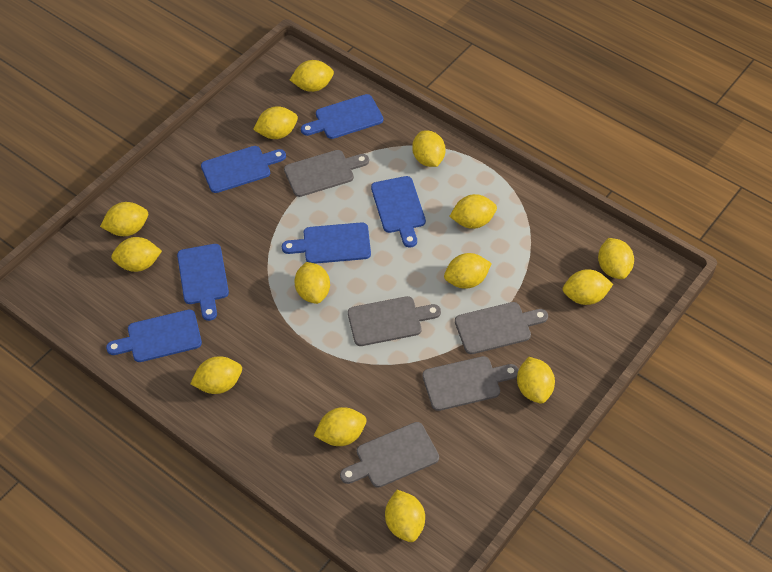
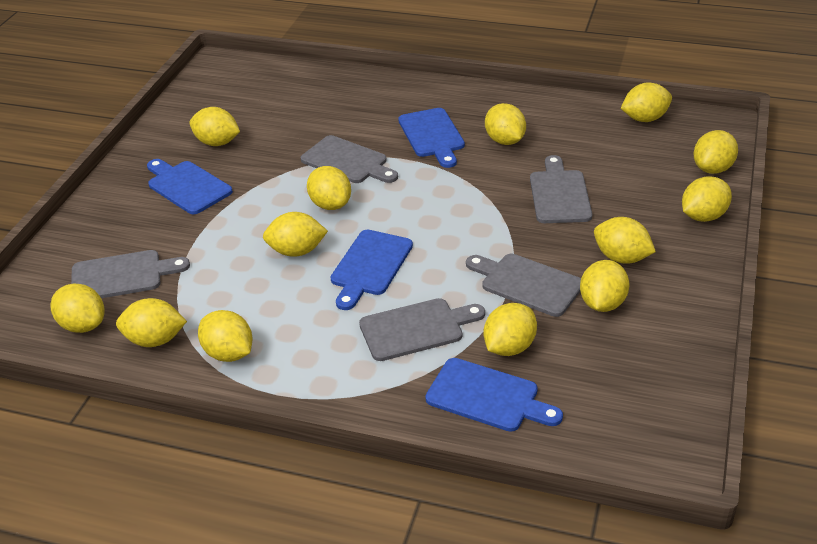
blue cutting board: 6 -> 4
yellow lemon: 14 -> 13

